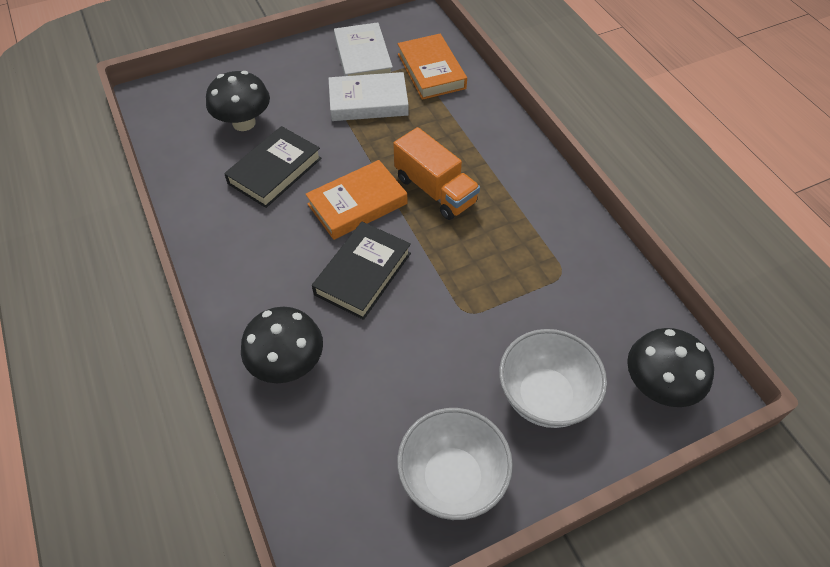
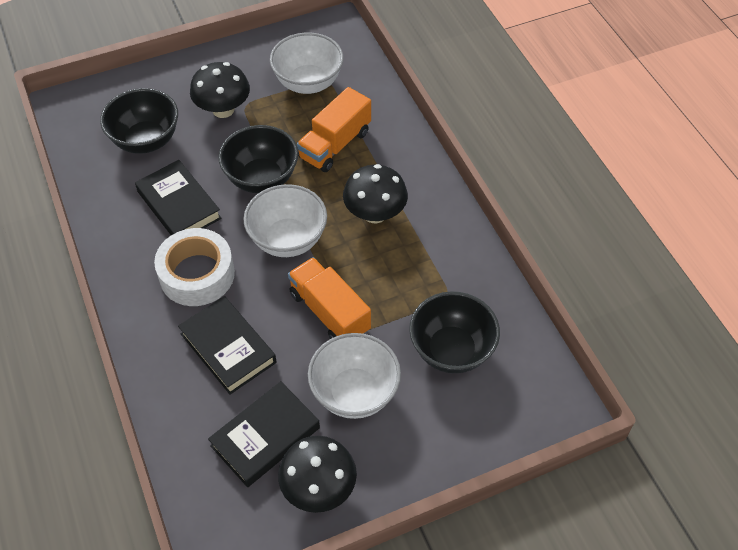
black book: 2 -> 3
black bowl: 0 -> 3
orange book: 2 -> 0
orange truck: 1 -> 2
white book: 2 -> 0
white bowl: 2 -> 3
white tape: 0 -> 1

